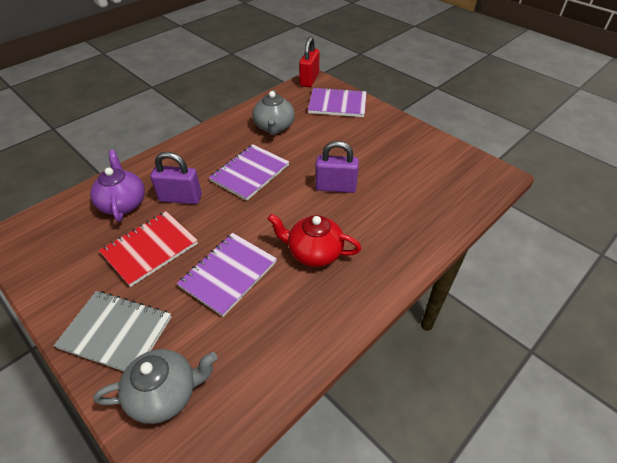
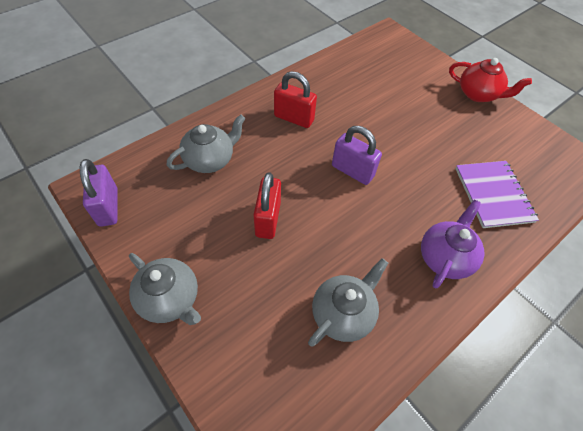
grey notebook: 1 -> 0
grey teapot: 2 -> 3
purple notebook: 3 -> 1
red notebook: 1 -> 0
red padlock: 1 -> 2

